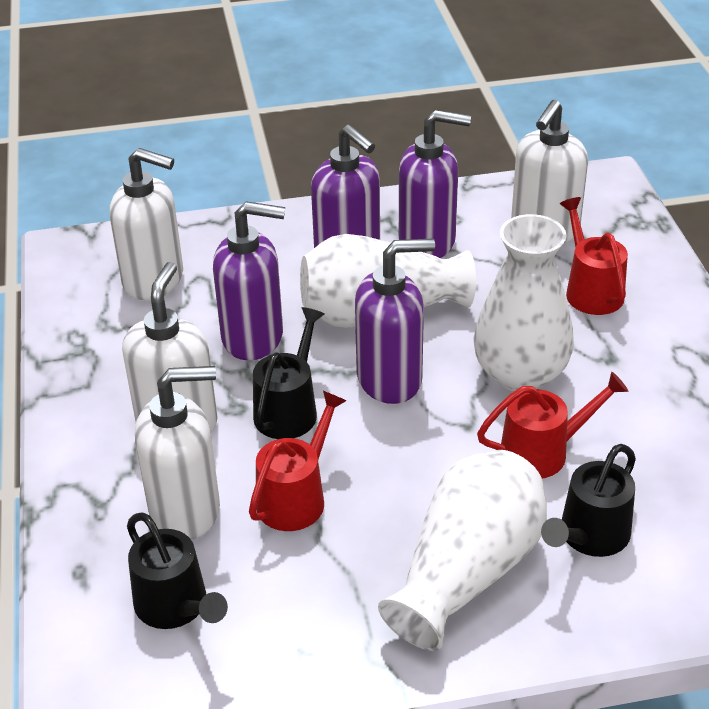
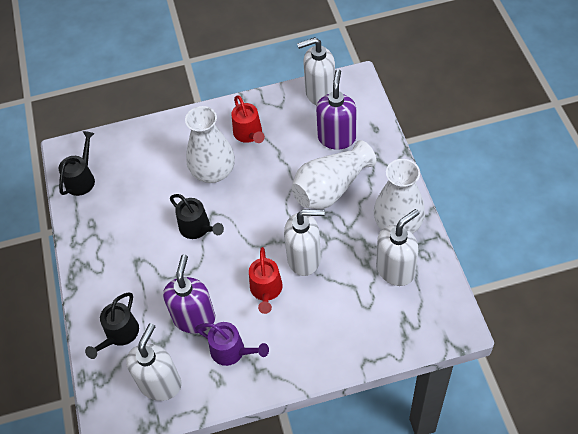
purple soap dispenser: 4 -> 2
purple watering can: 0 -> 1
red watering can: 3 -> 2

